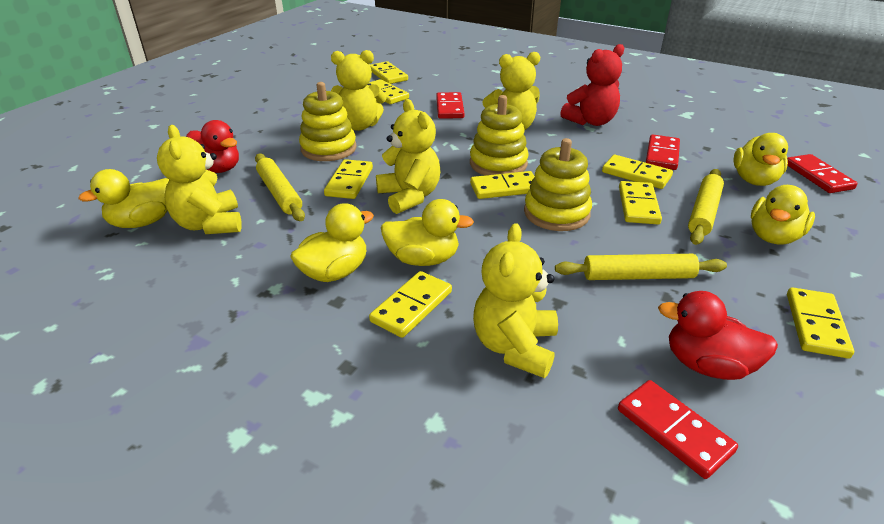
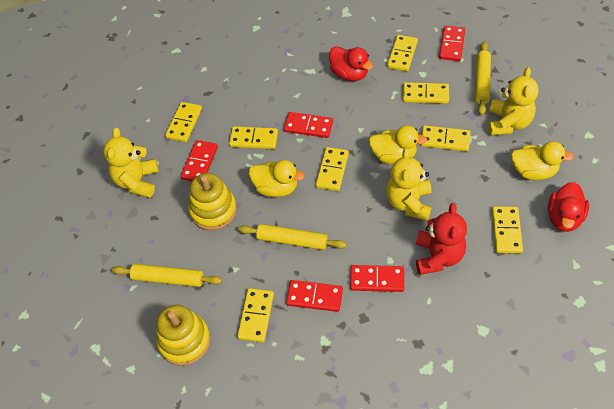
red domino: 4 -> 5
yellow duck: 5 -> 3
yellow stacking toy: 3 -> 2
yellow teddy bear: 5 -> 3

